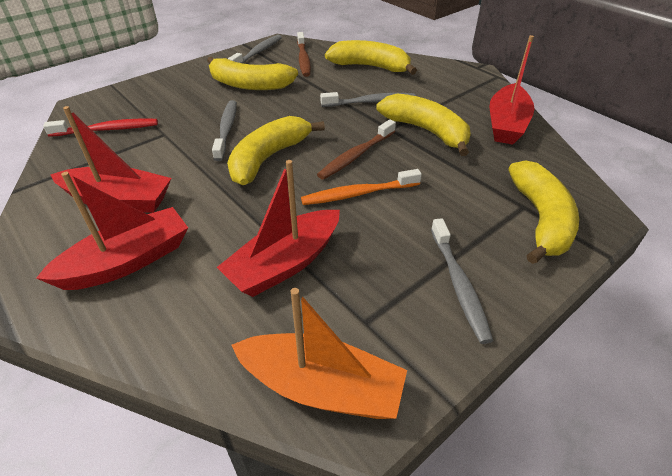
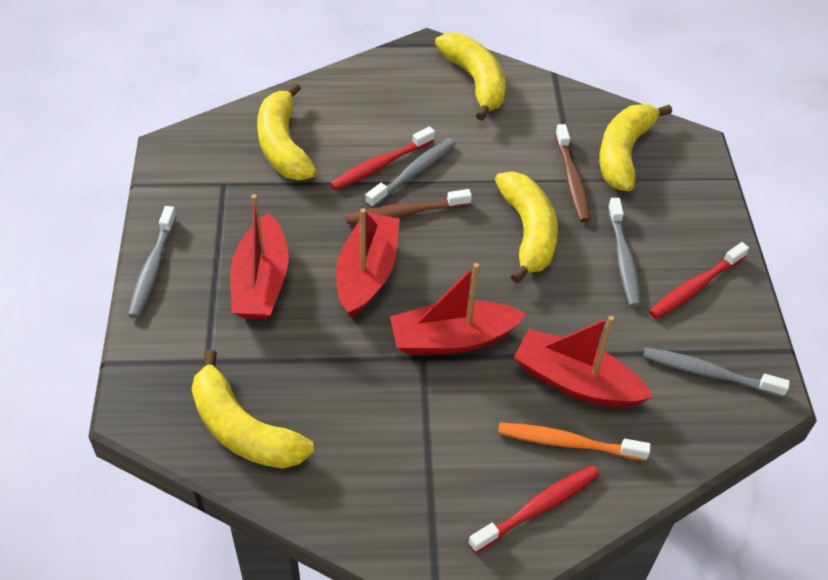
orange boat: 1 -> 0
red toothbrush: 1 -> 3

